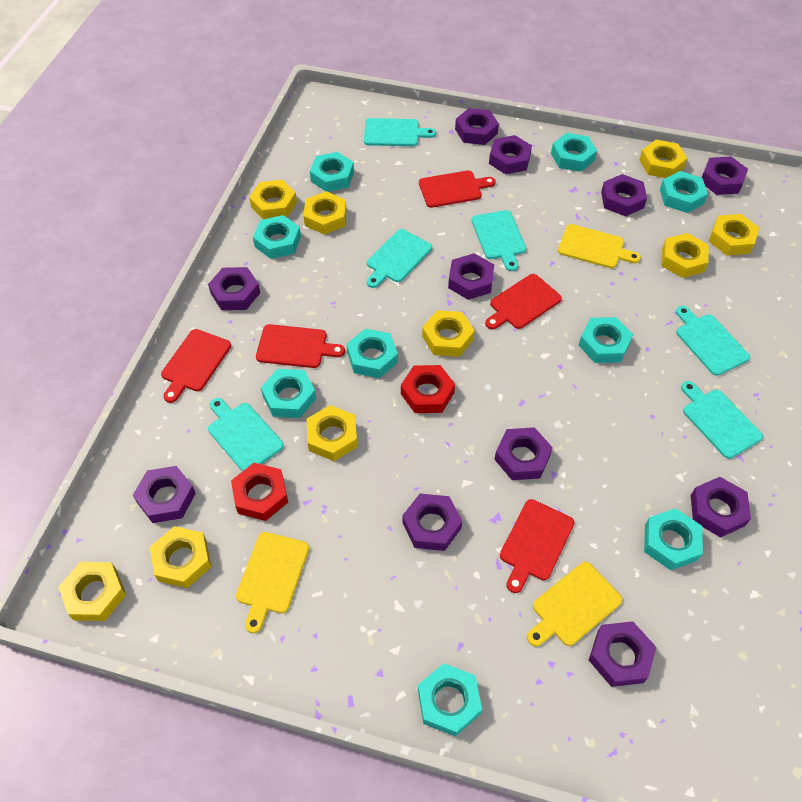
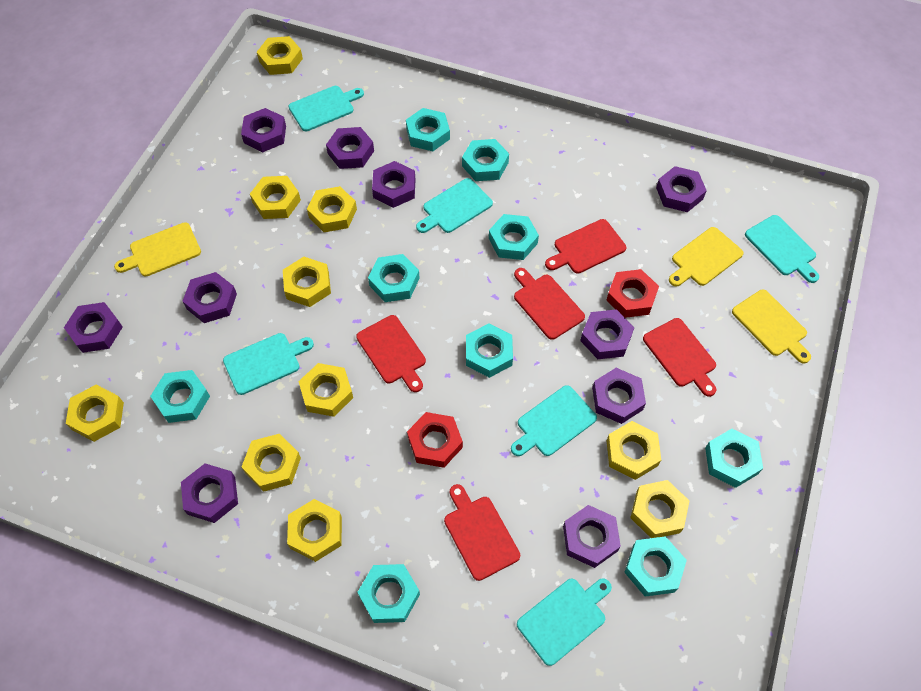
purple nut: 11 -> 10
yellow nut: 9 -> 10

